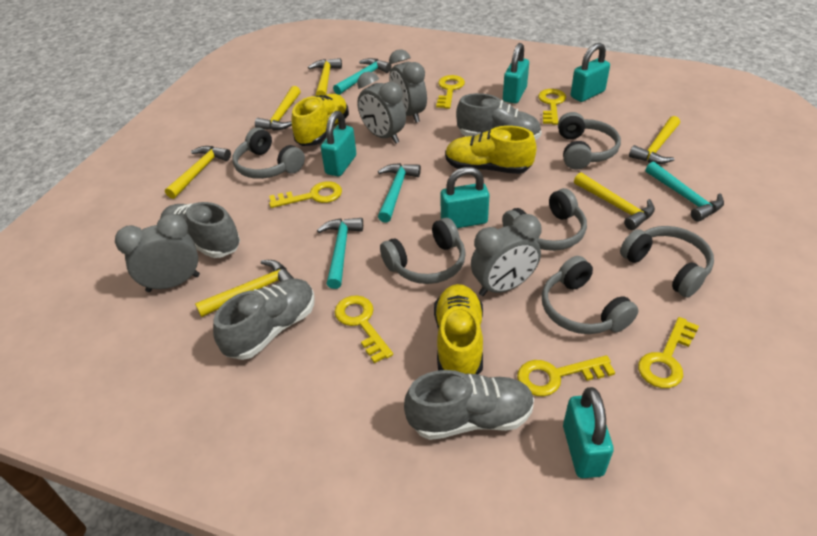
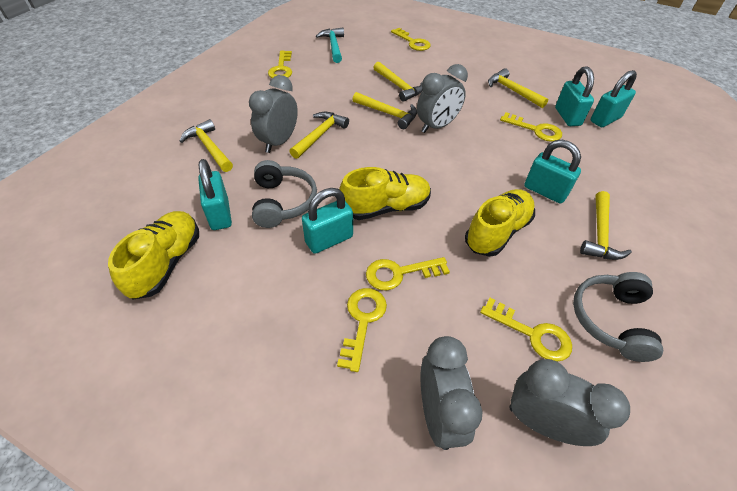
grey headphones: 6 -> 2
grey shoe: 4 -> 0
turquoise hammer: 4 -> 1

